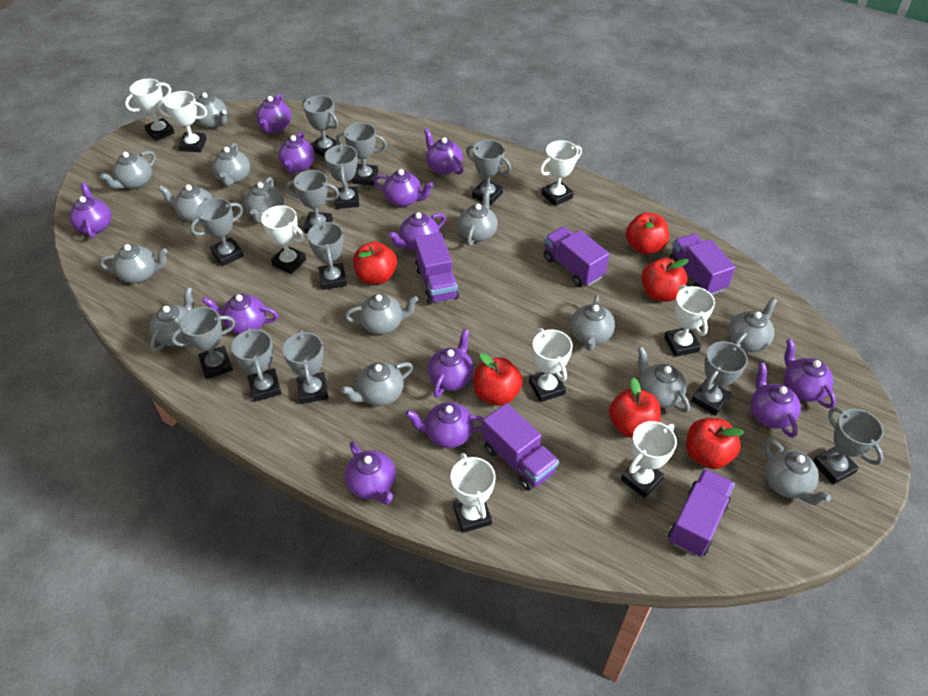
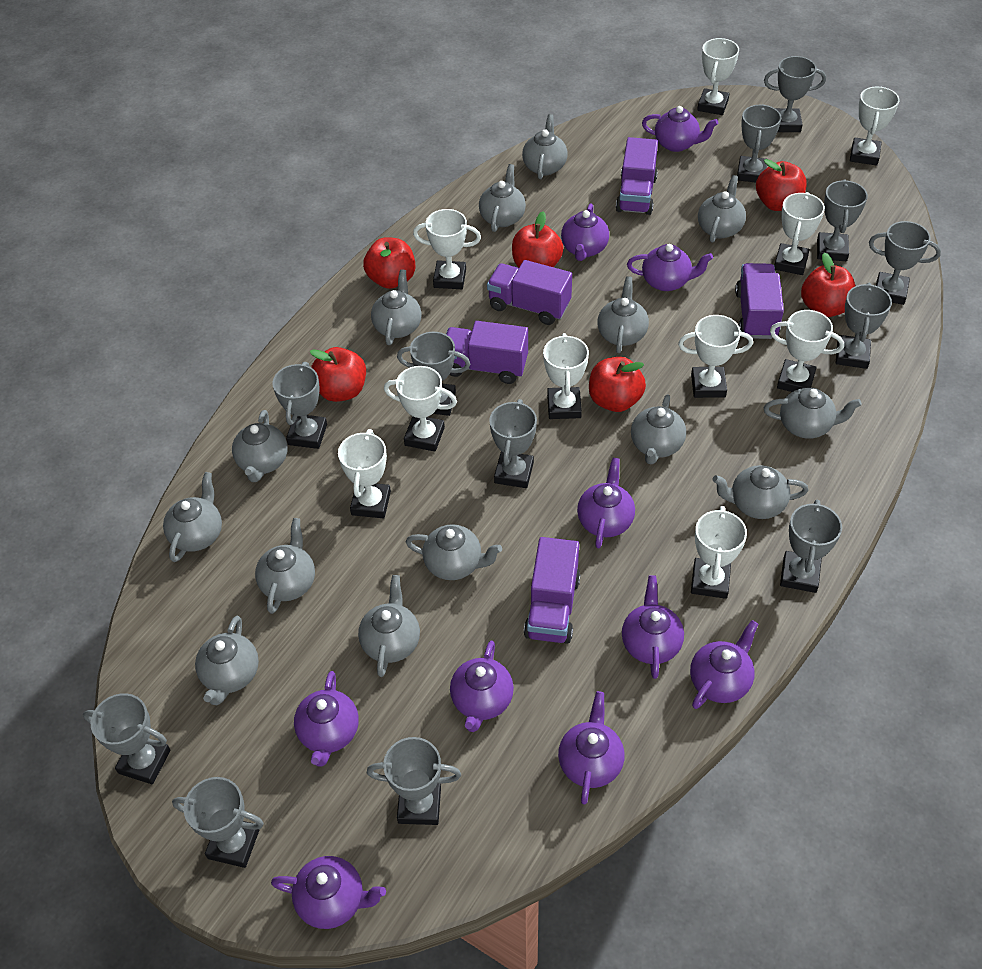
purple teapot: 12 -> 10
white trophy: 8 -> 10

